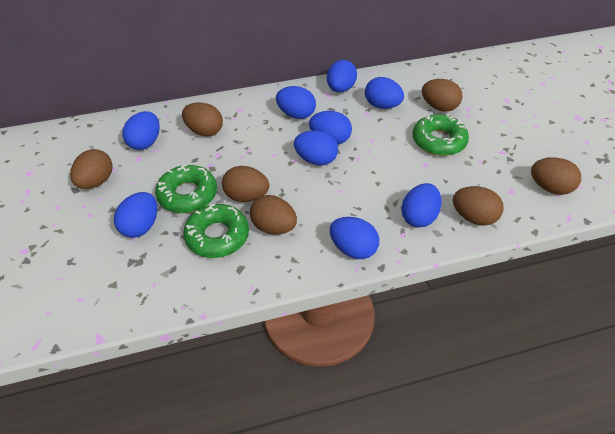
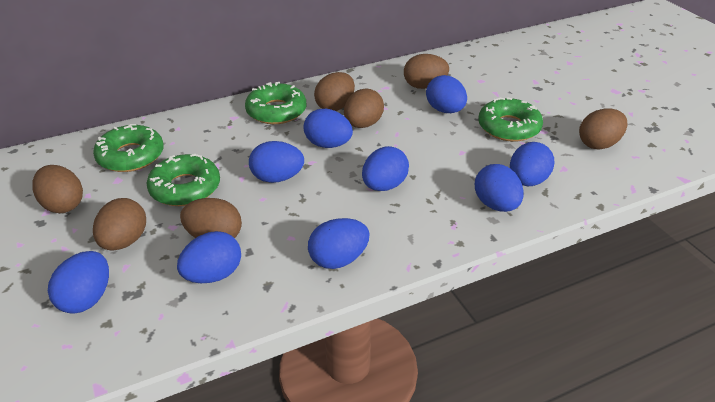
green donut: 3 -> 4

